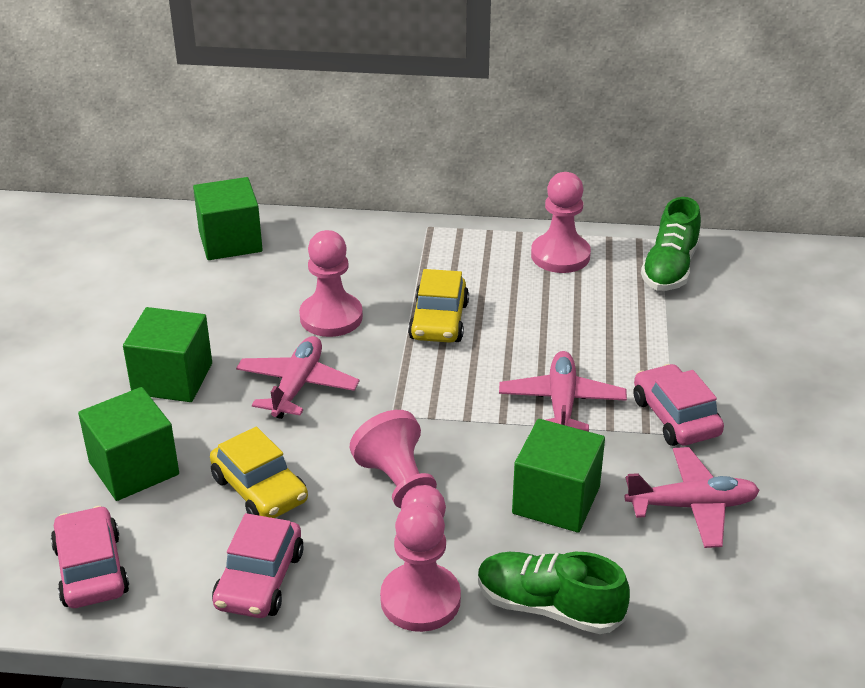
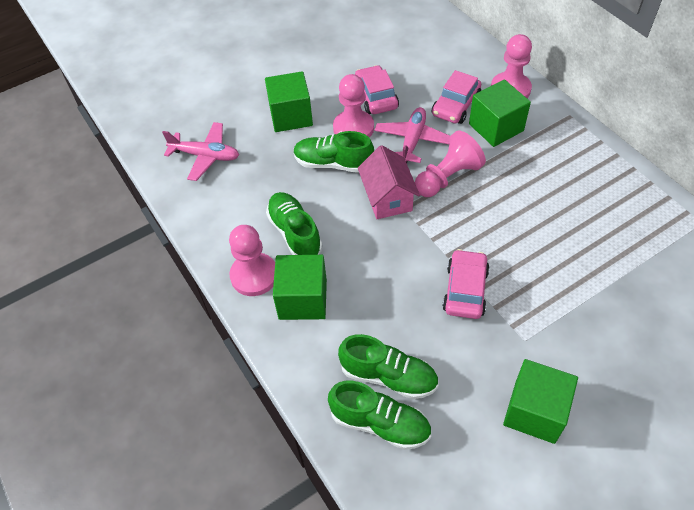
green shoe: 2 -> 4
pink house: 0 -> 1
pink plane: 3 -> 2
yellow car: 2 -> 0

